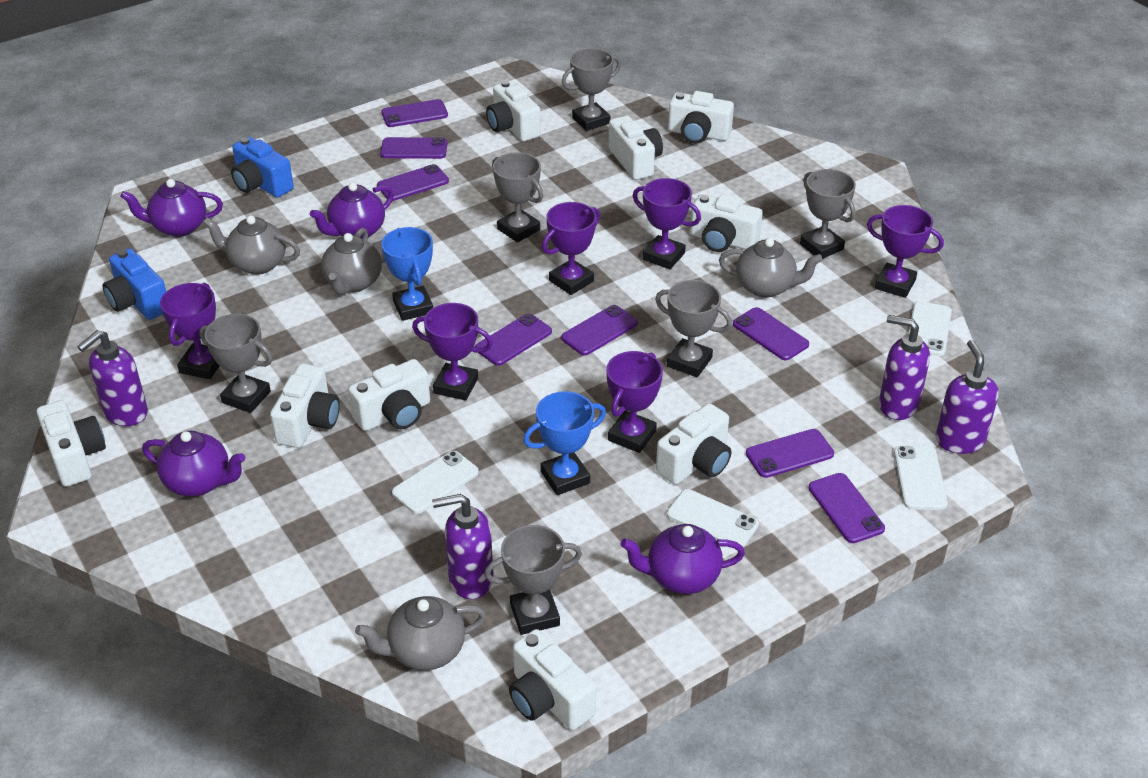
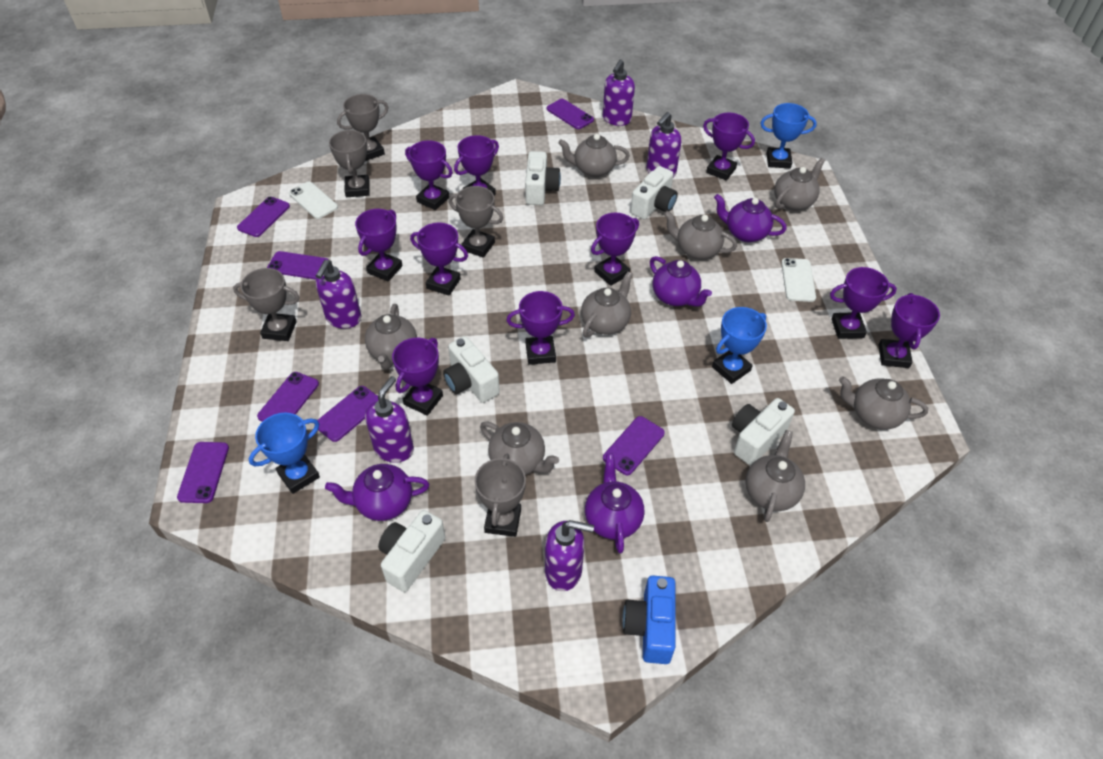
blue camera: 2 -> 1
blue trophy: 2 -> 3
grey teapot: 4 -> 8
grey trophy: 6 -> 5
purple phone: 8 -> 7
purple soap dispenser: 4 -> 5
purple trophy: 6 -> 10
white camera: 9 -> 5
white phone: 4 -> 2

